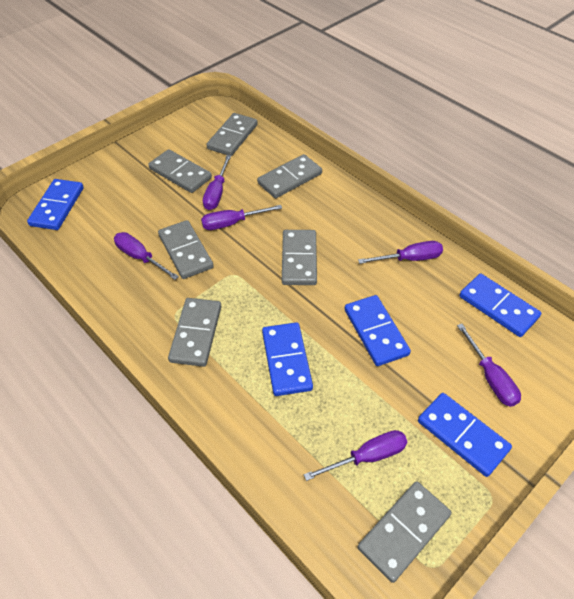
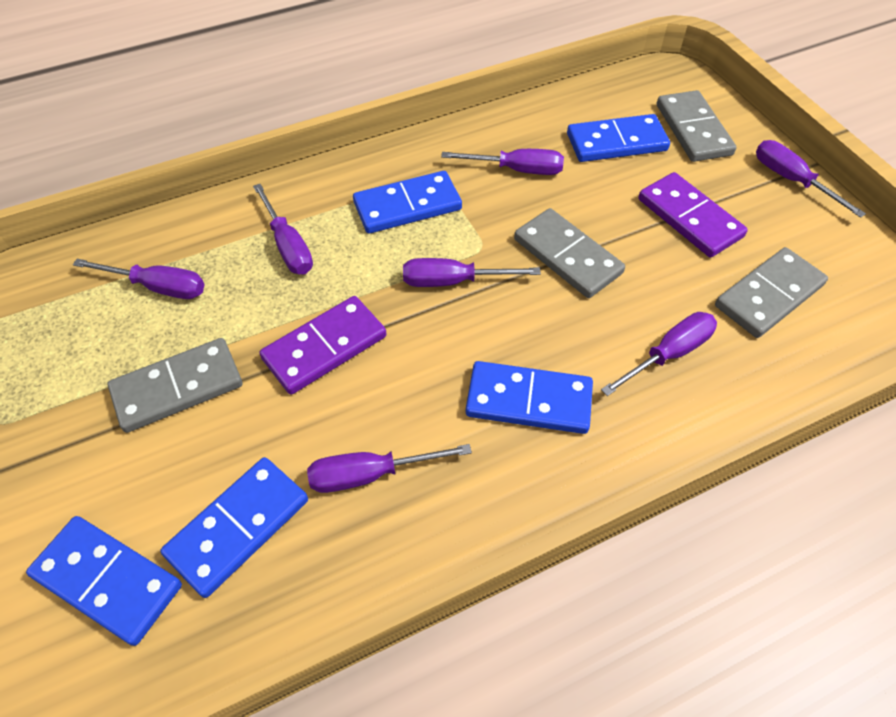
grey domino: 7 -> 4
purple domino: 0 -> 2
purple screwdriver: 6 -> 7

